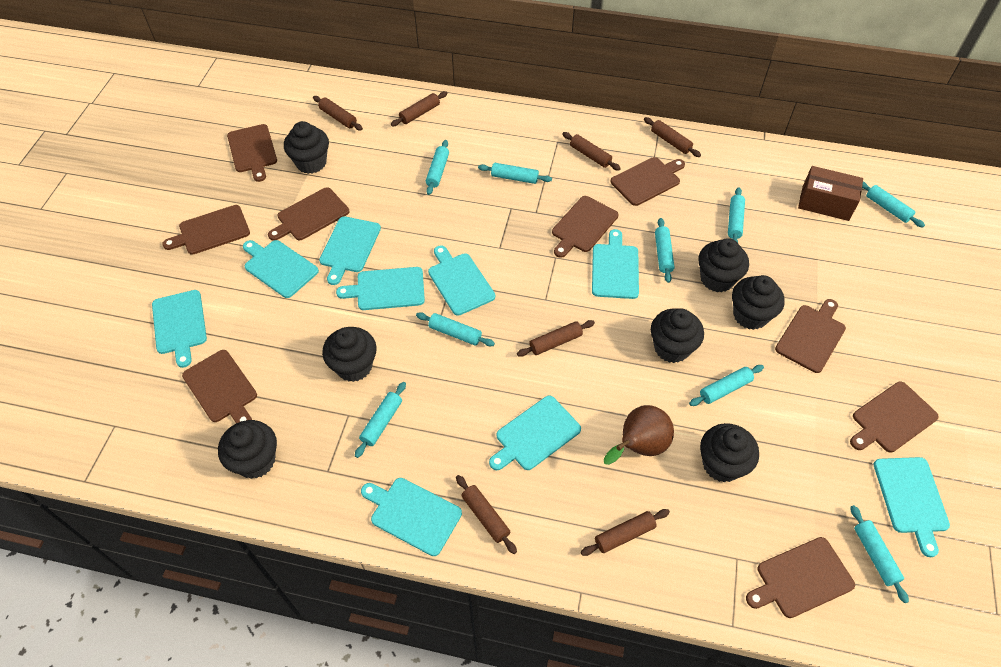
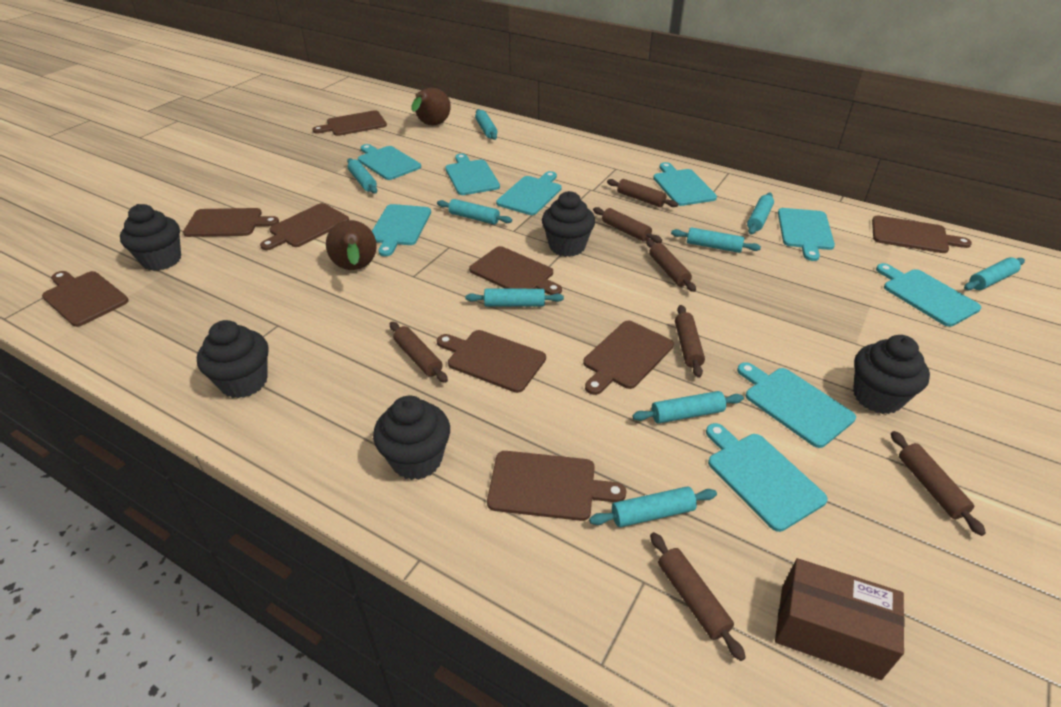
black cupcake: 7 -> 5
brown pear: 1 -> 2

